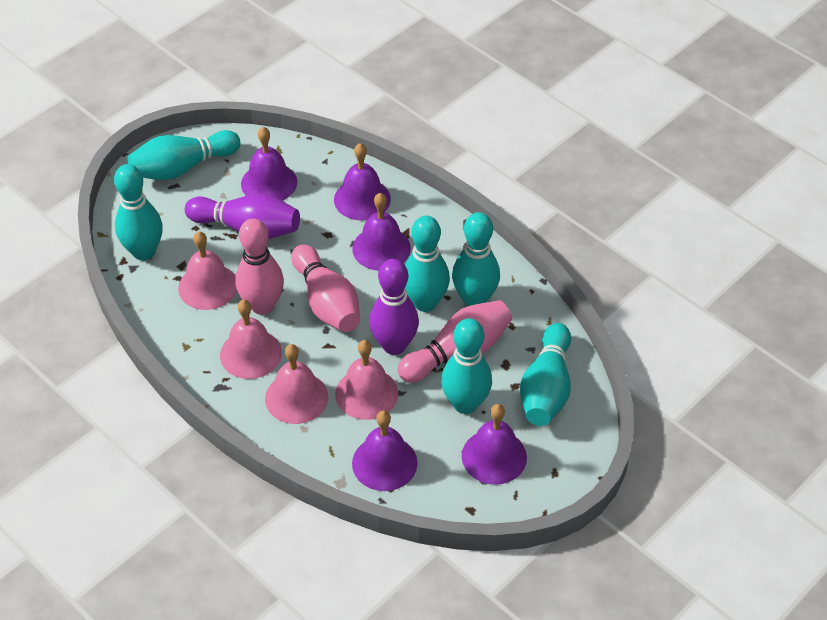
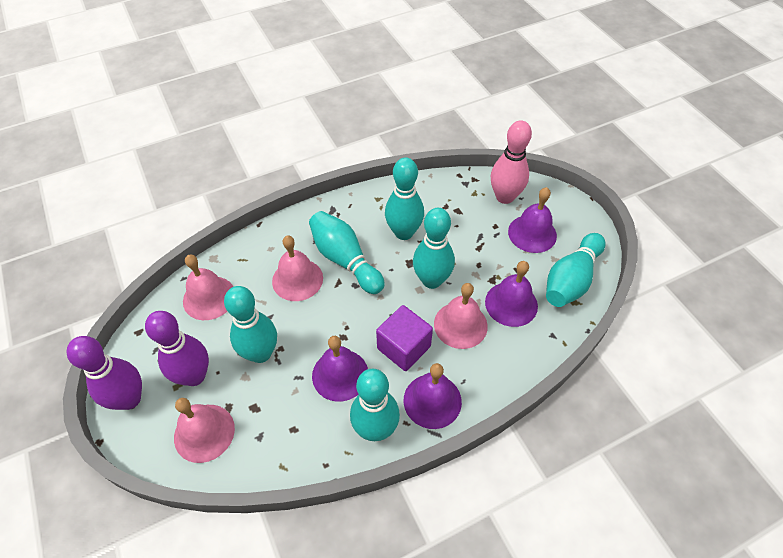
pink bowling pin: 3 -> 1
purple bell: 5 -> 4
purple cube: 0 -> 1

